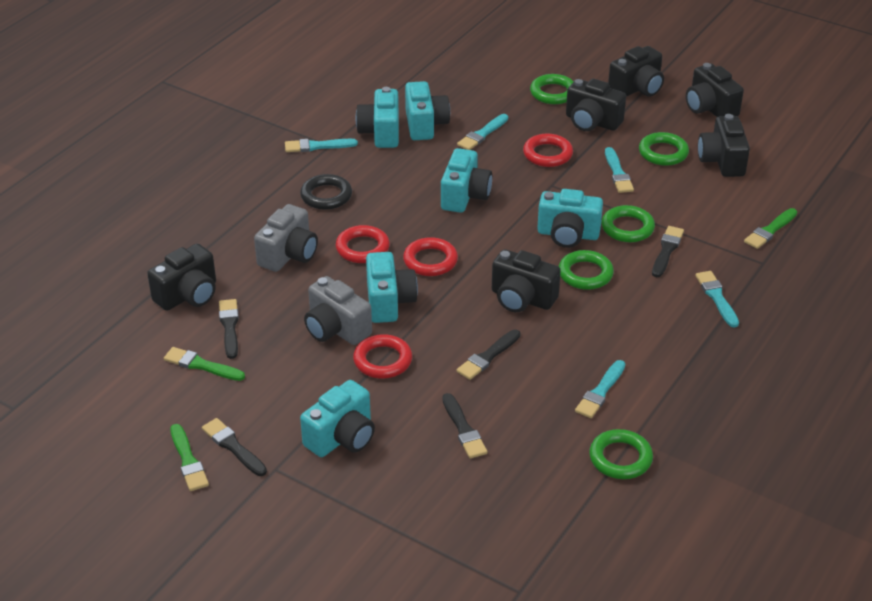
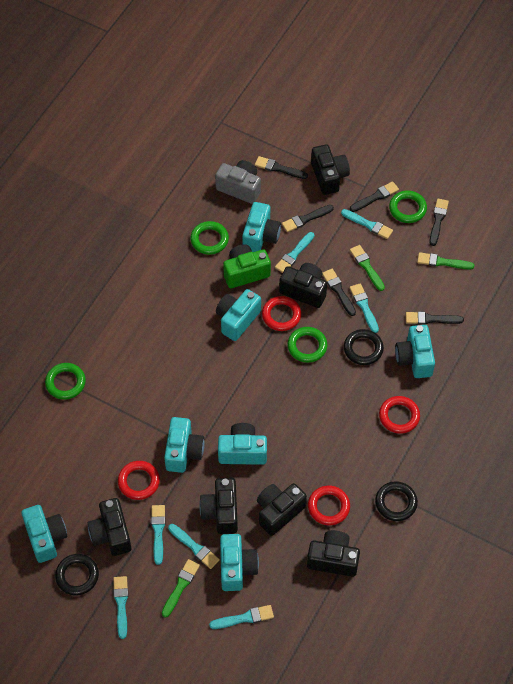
black brush: 5 -> 6
black ring: 1 -> 3
green camera: 0 -> 1
green ring: 5 -> 4
grey camera: 2 -> 1
turquoise brush: 5 -> 7
turquoise camera: 6 -> 7

